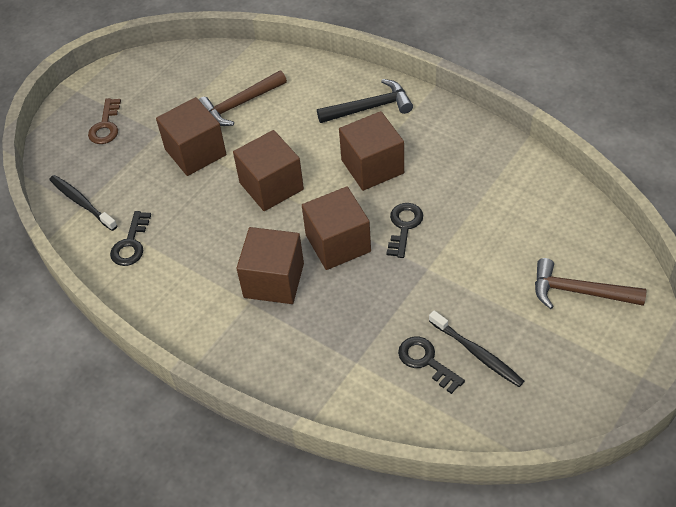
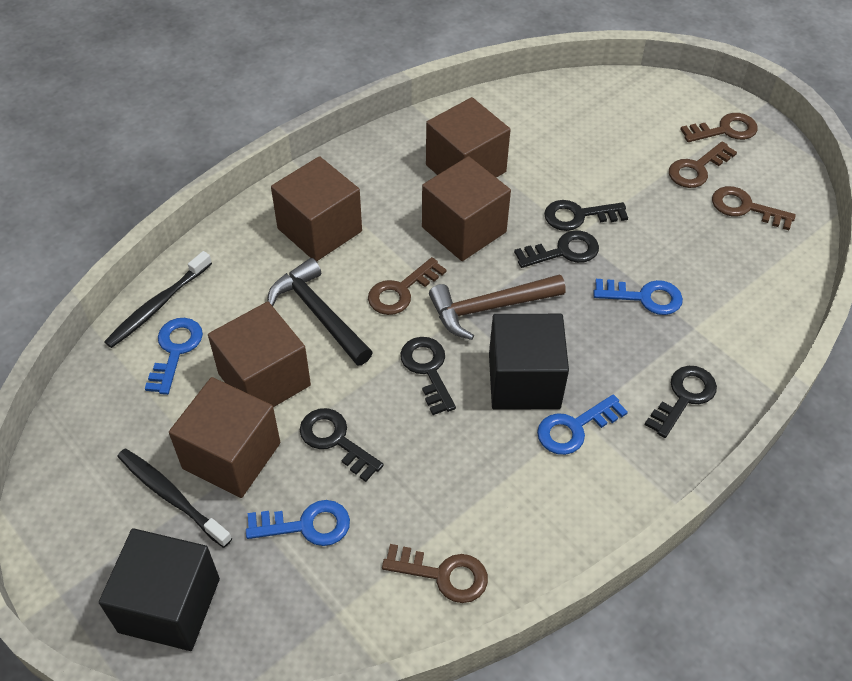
black cube: 0 -> 2
black key: 3 -> 5
blue key: 0 -> 4
brown hammer: 2 -> 1
brown key: 1 -> 5

